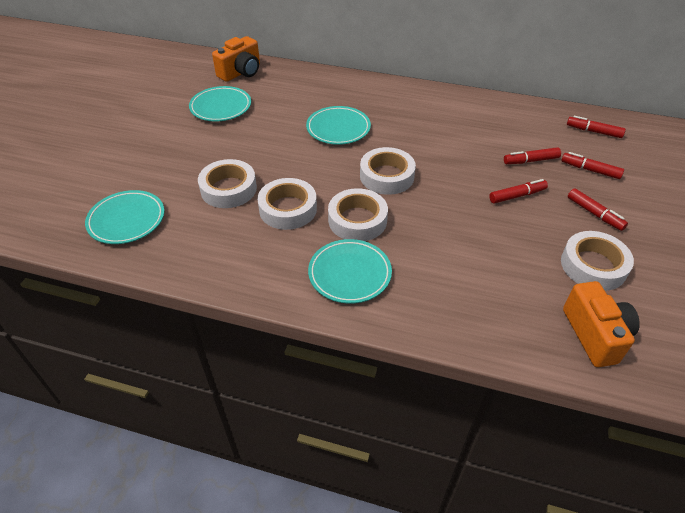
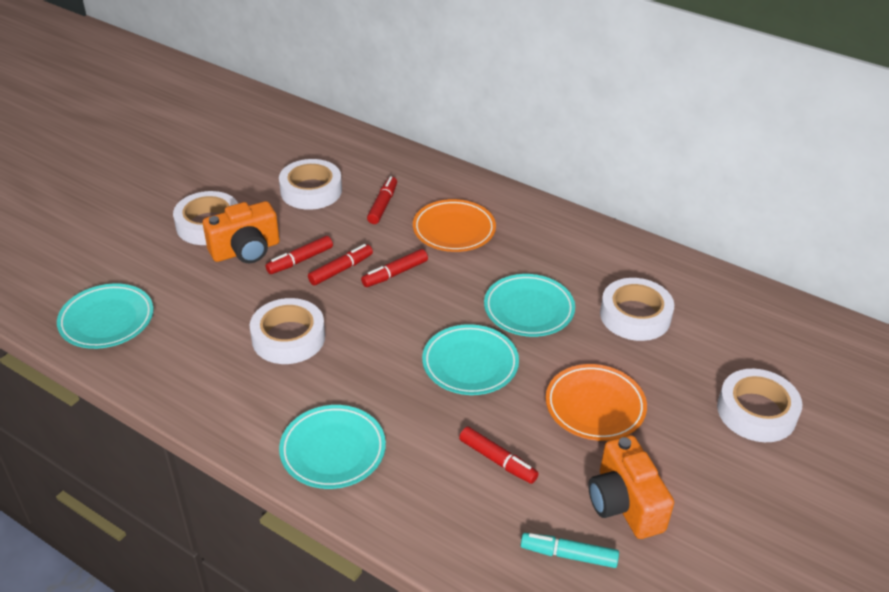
orange plate: 0 -> 2
turquoise marker: 0 -> 1

